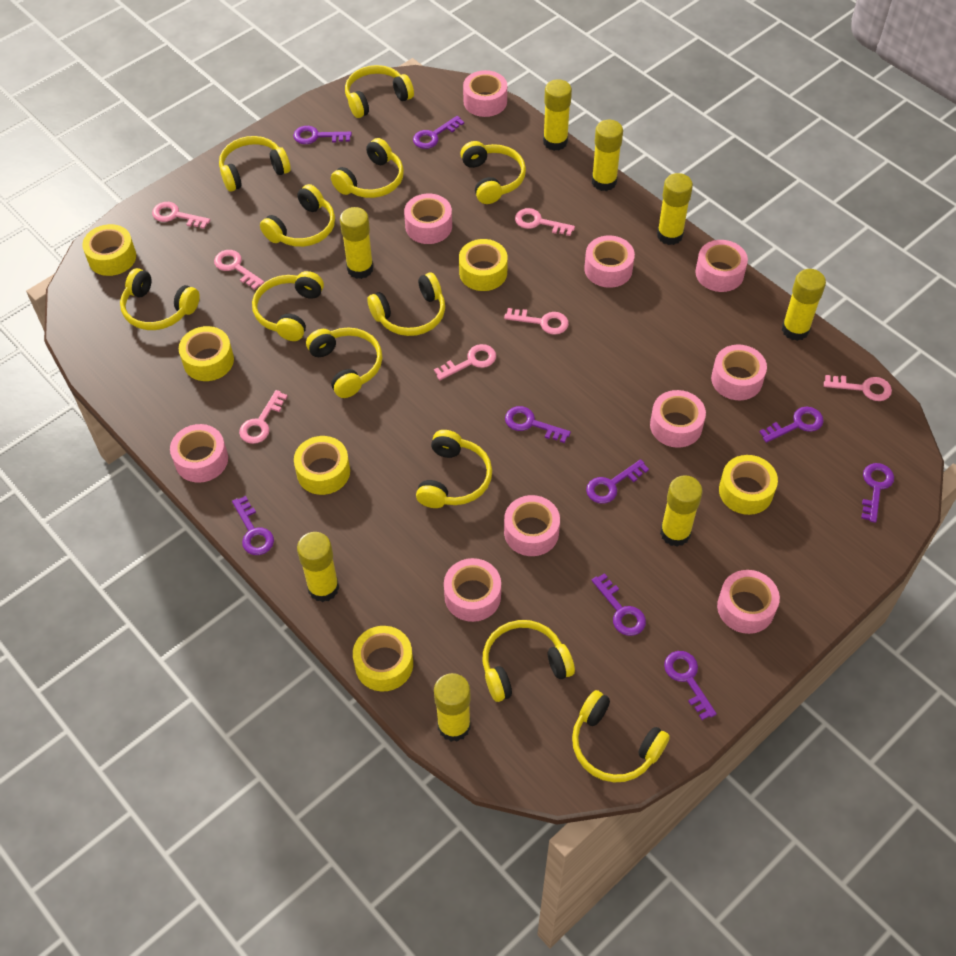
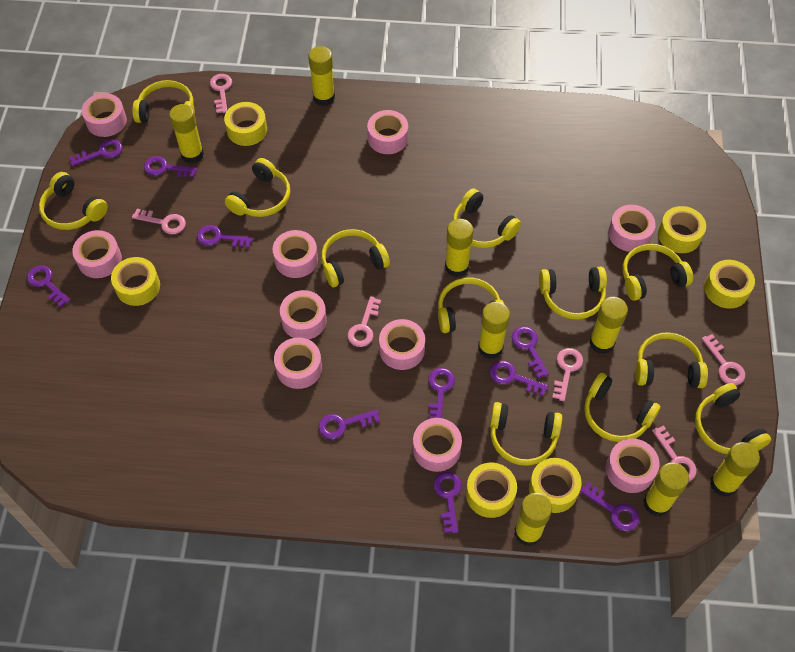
pink key: 7 -> 6
purple key: 9 -> 10

